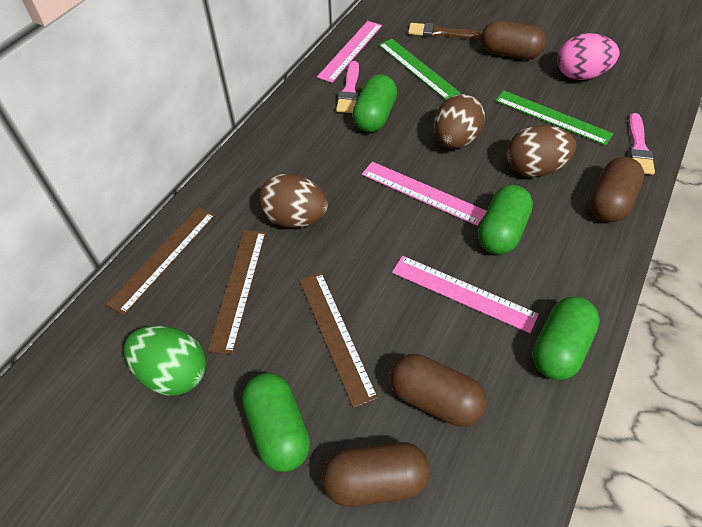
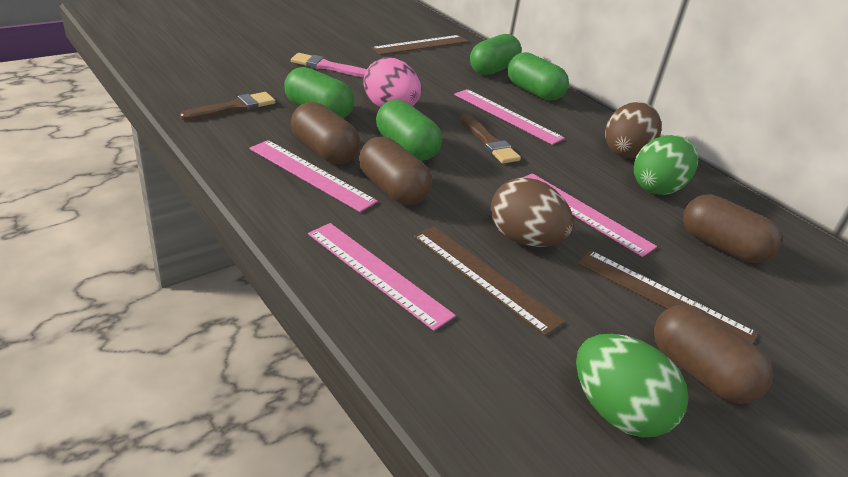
brown brush: 1 -> 2
brown egg: 3 -> 2
green egg: 1 -> 2
green ruler: 2 -> 0
pink brush: 2 -> 1
pink ruler: 3 -> 4

